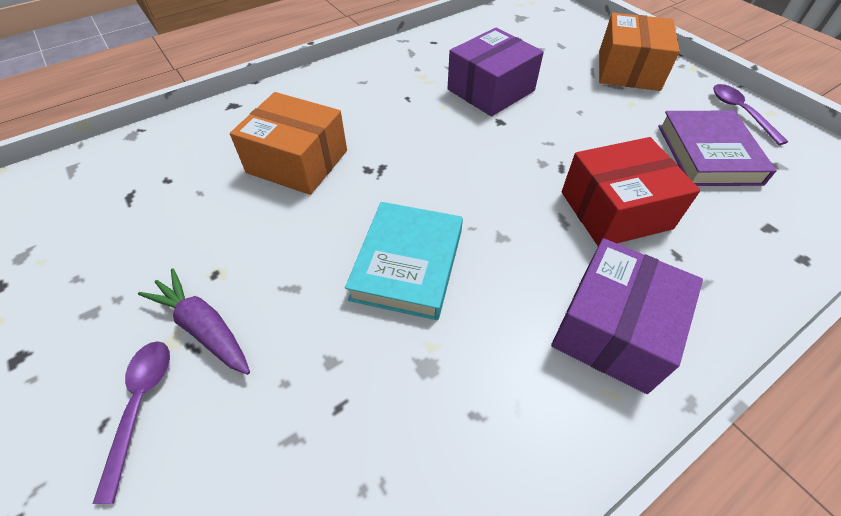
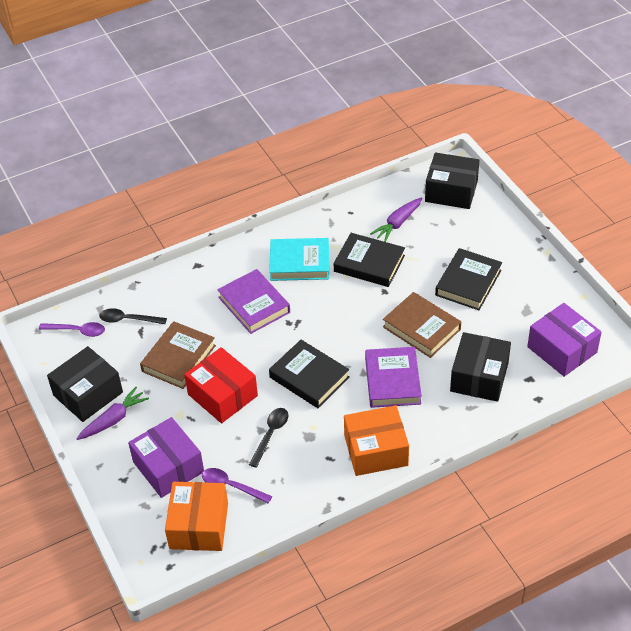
black book: 0 -> 3
black box: 0 -> 3
black spoon: 0 -> 2
brown book: 0 -> 2
purple book: 1 -> 2
purple carrot: 1 -> 2

